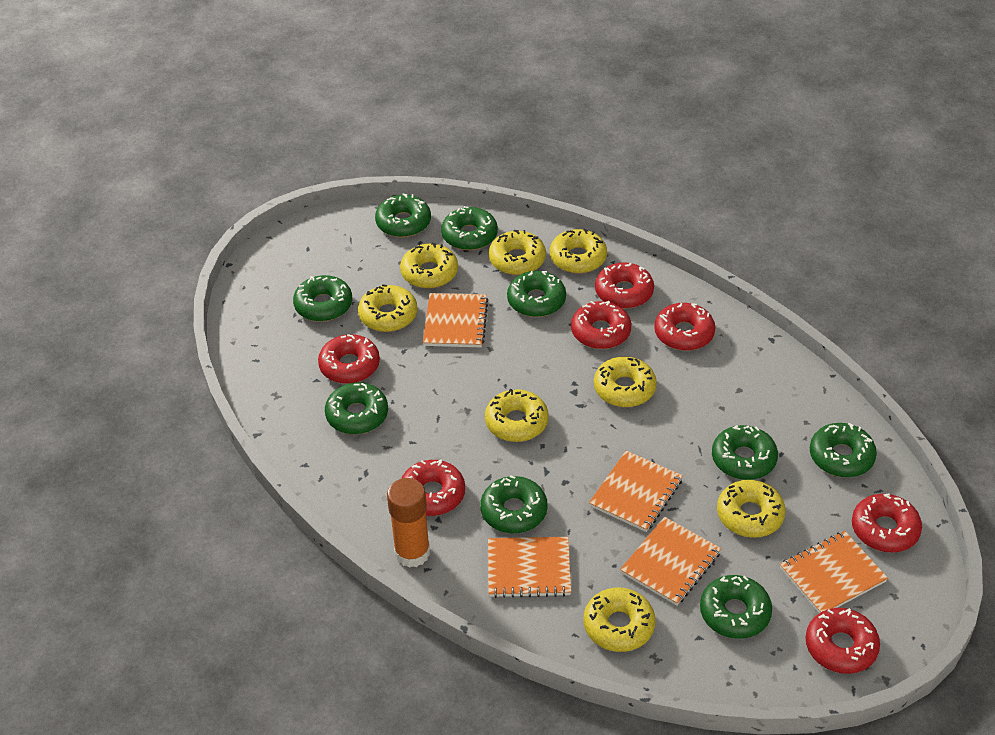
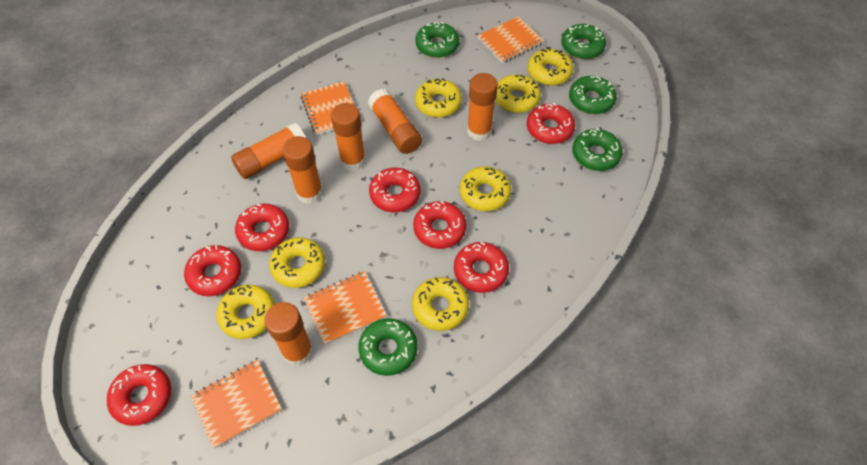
green donut: 9 -> 5
orange glue stick: 1 -> 6
orange notebook: 5 -> 4
yellow donut: 8 -> 7

